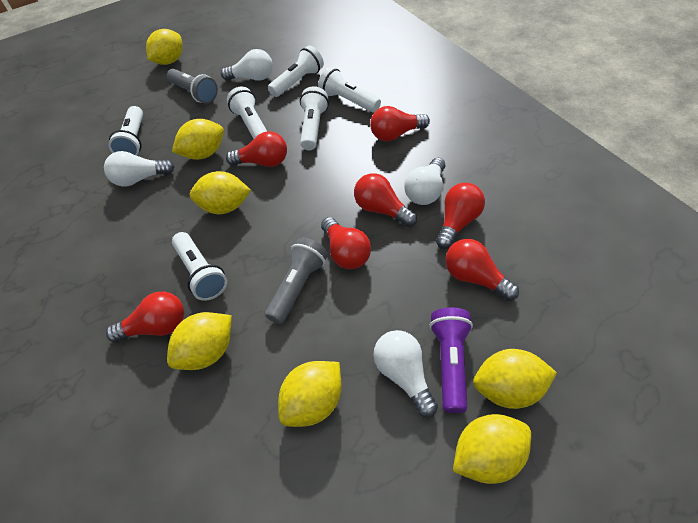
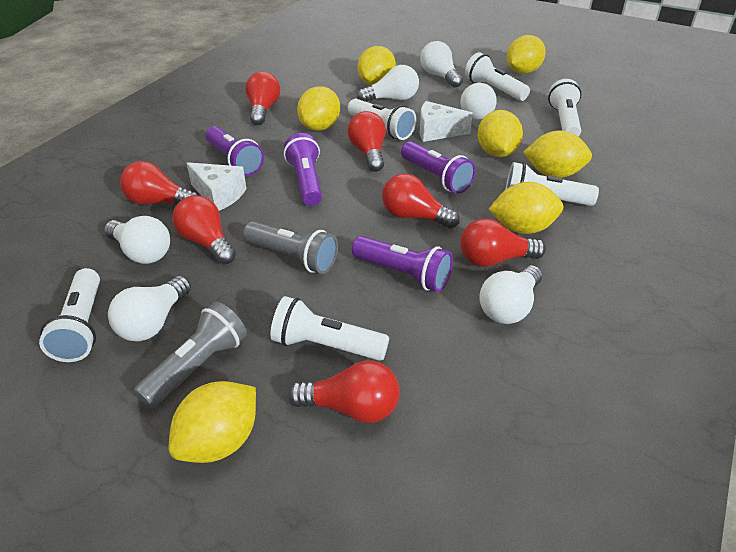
purple flashlight: 1 -> 4
white cheese: 0 -> 2
white light bulb: 4 -> 6

